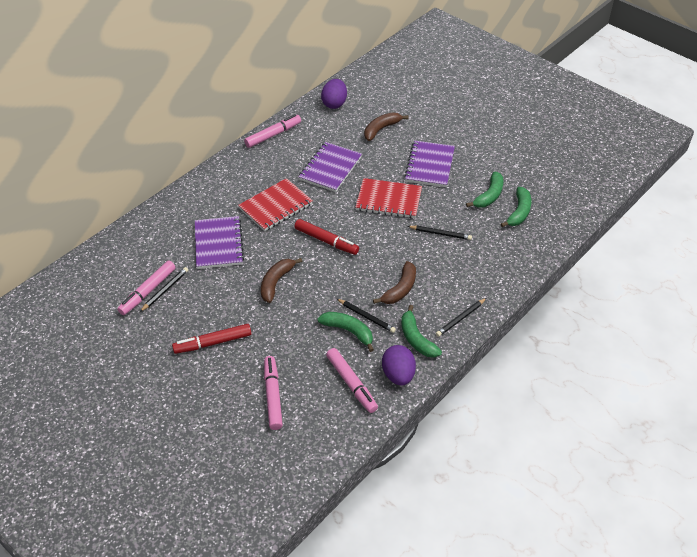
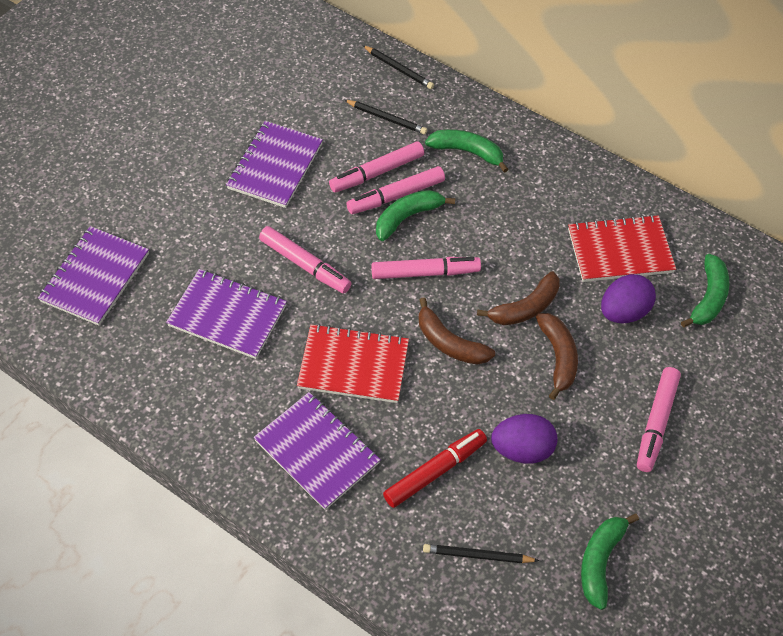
black pencil: 4 -> 3
pink marker: 4 -> 5
purple notebook: 3 -> 4
red marker: 2 -> 1

